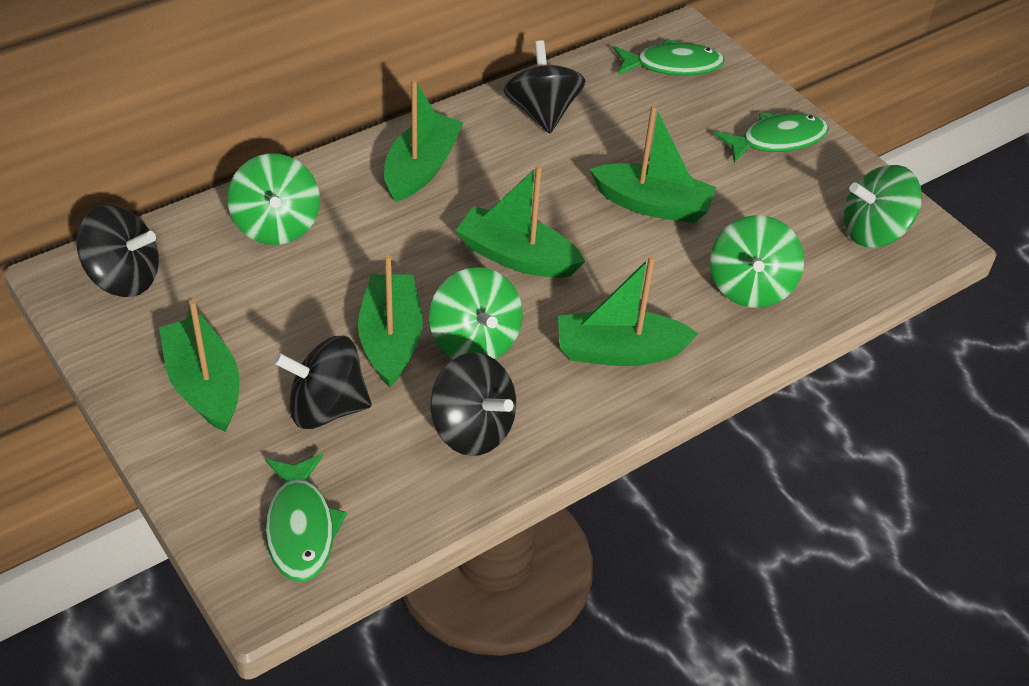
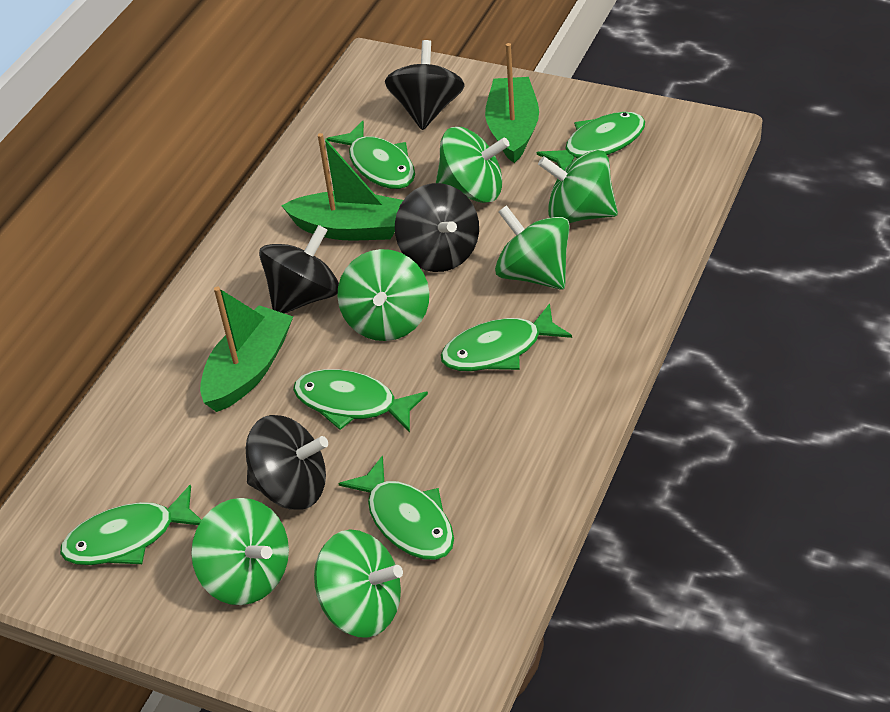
green boat: 6 -> 3
green fish: 3 -> 6
green spinning top: 4 -> 6

